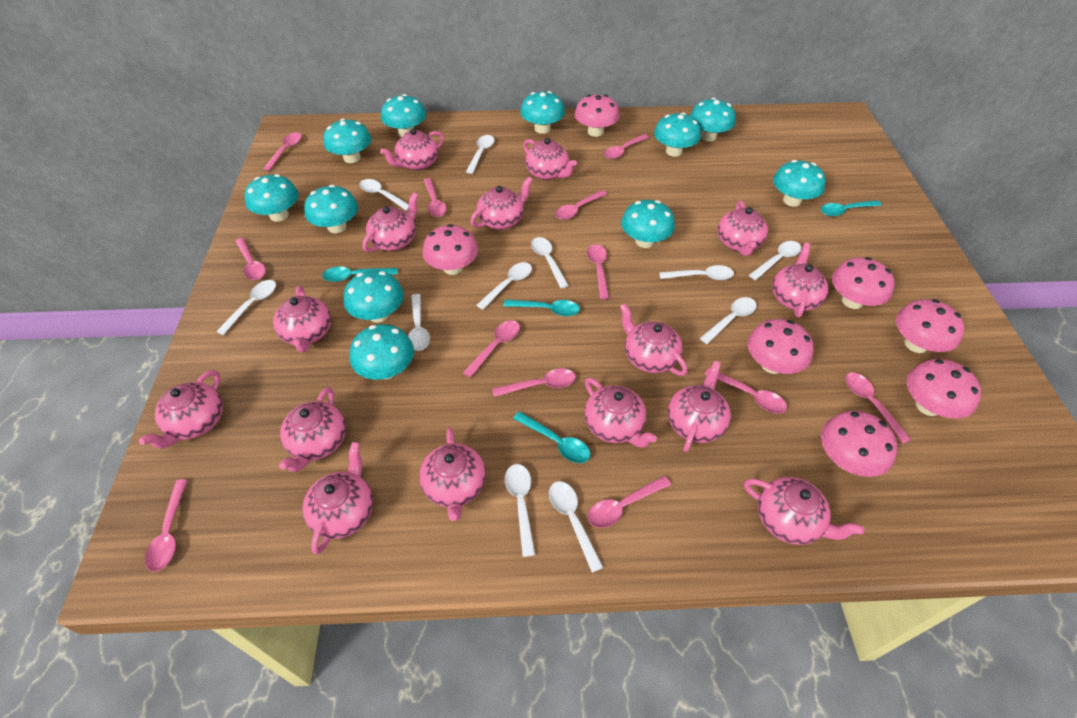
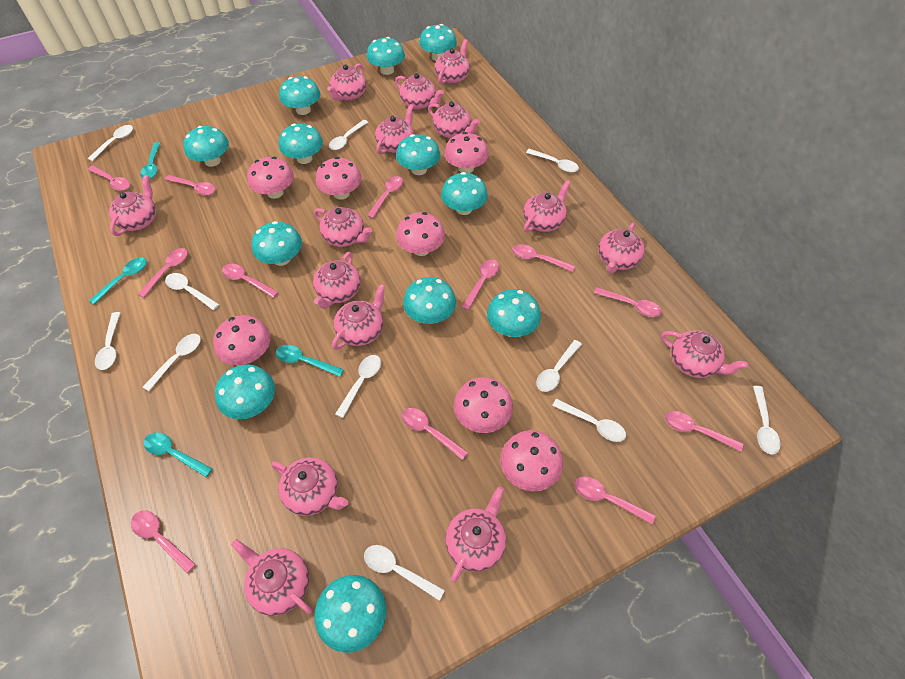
turquoise mushroom: 11 -> 12

